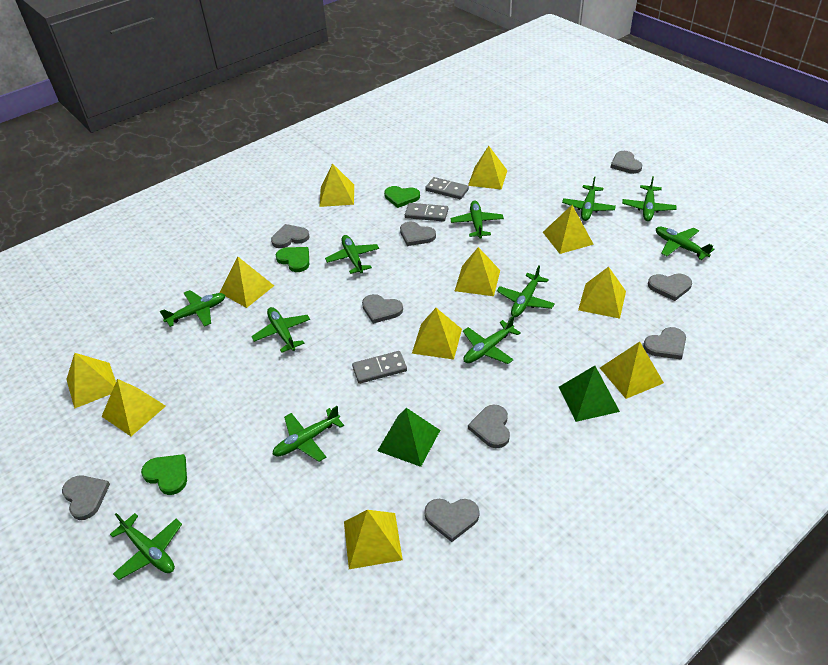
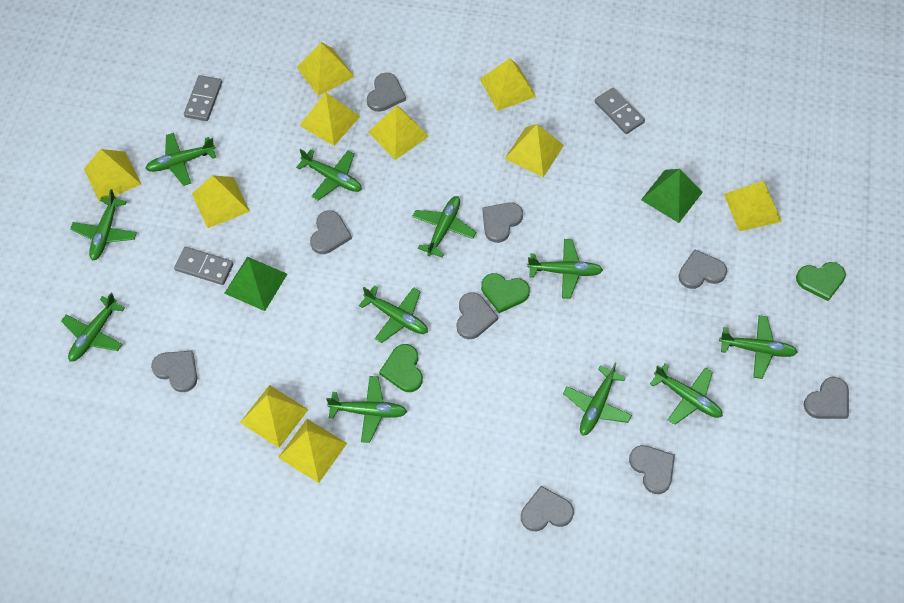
yellow pyramid: 11 -> 10

